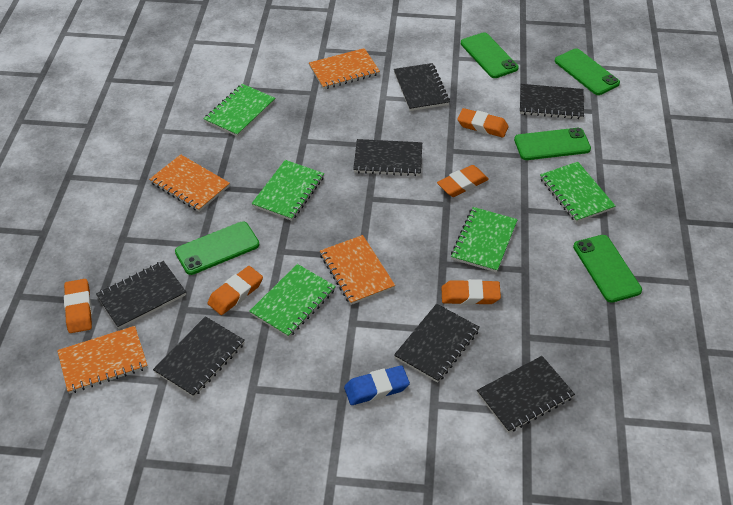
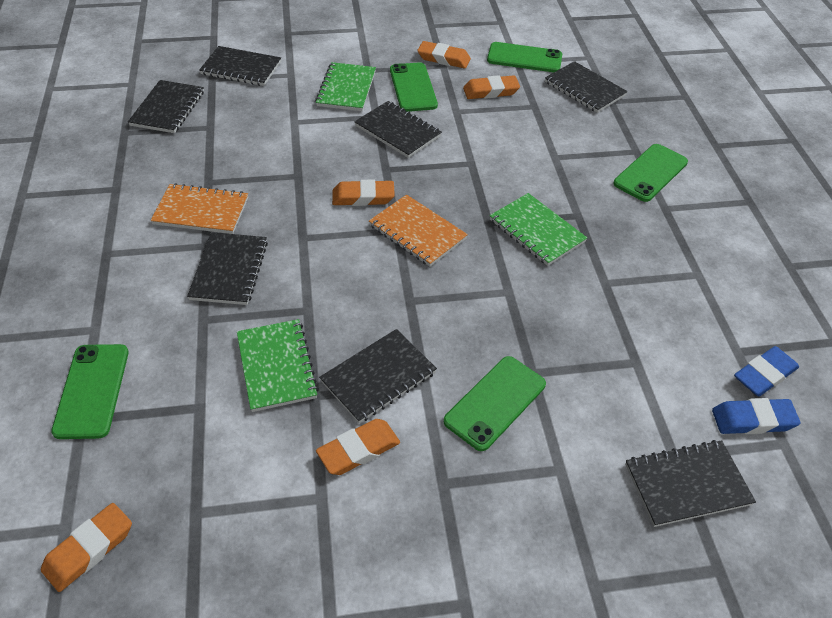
blue eraser: 1 -> 2
green notebook: 5 -> 3
orange notebook: 4 -> 2

